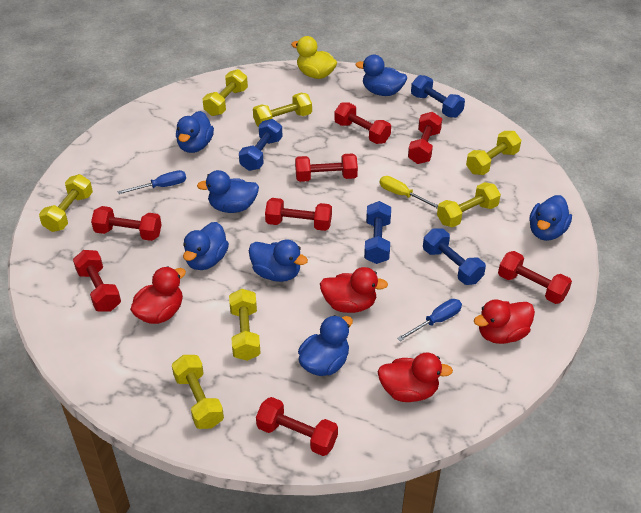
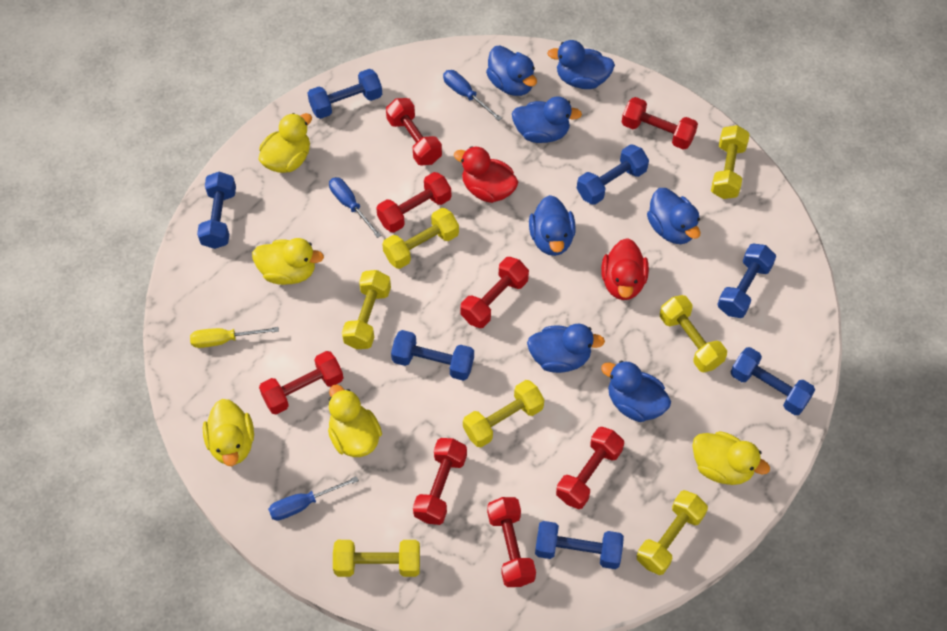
blue dumbbell: 4 -> 7
blue screwdriver: 2 -> 3
red duck: 4 -> 2
yellow duck: 1 -> 5

